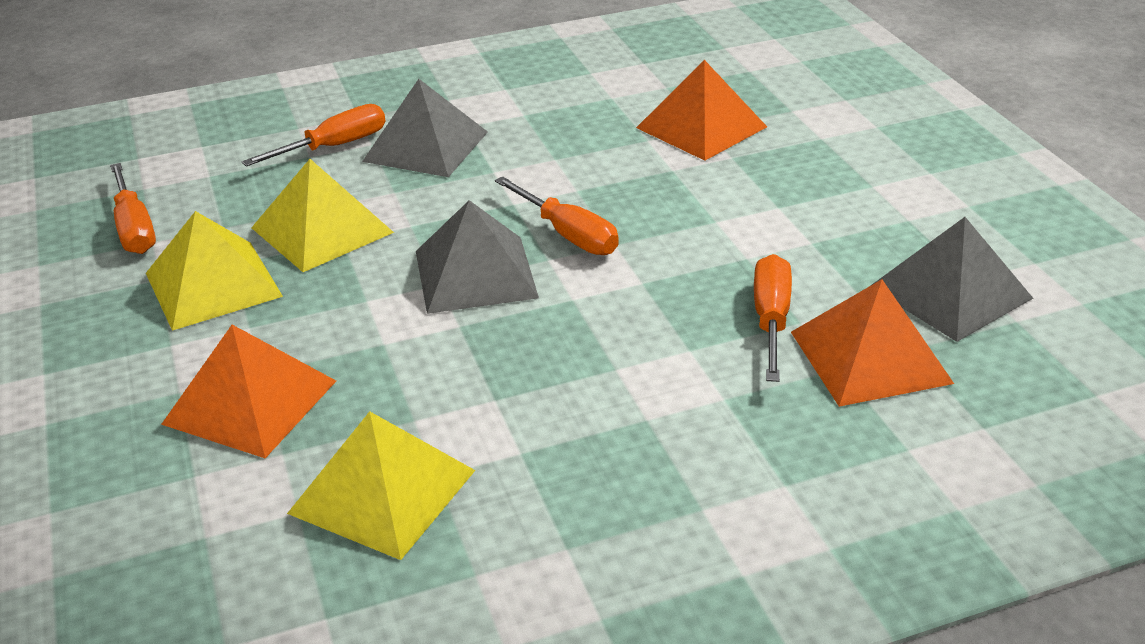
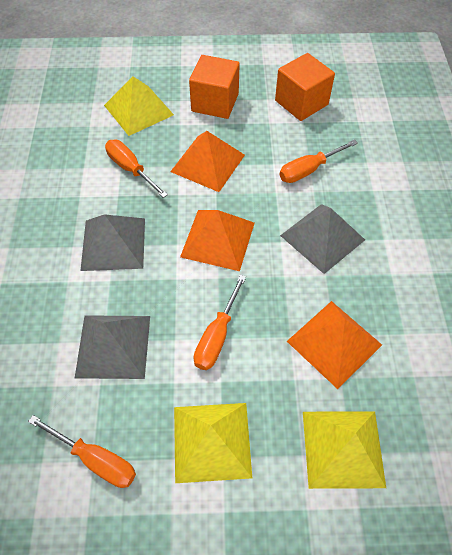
orange cube: 0 -> 2

